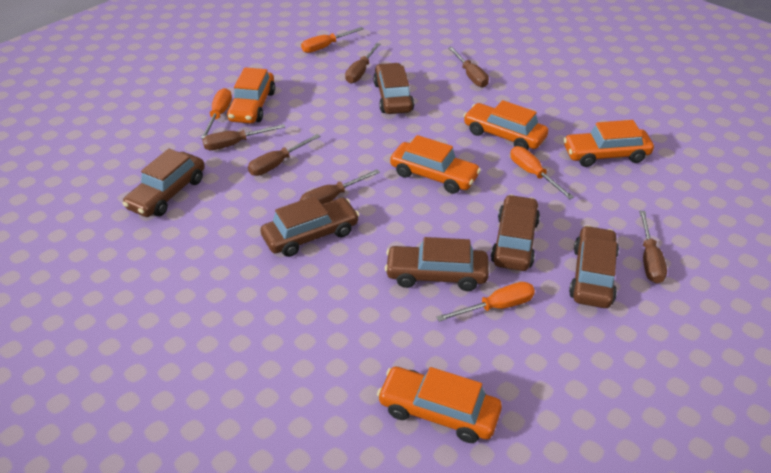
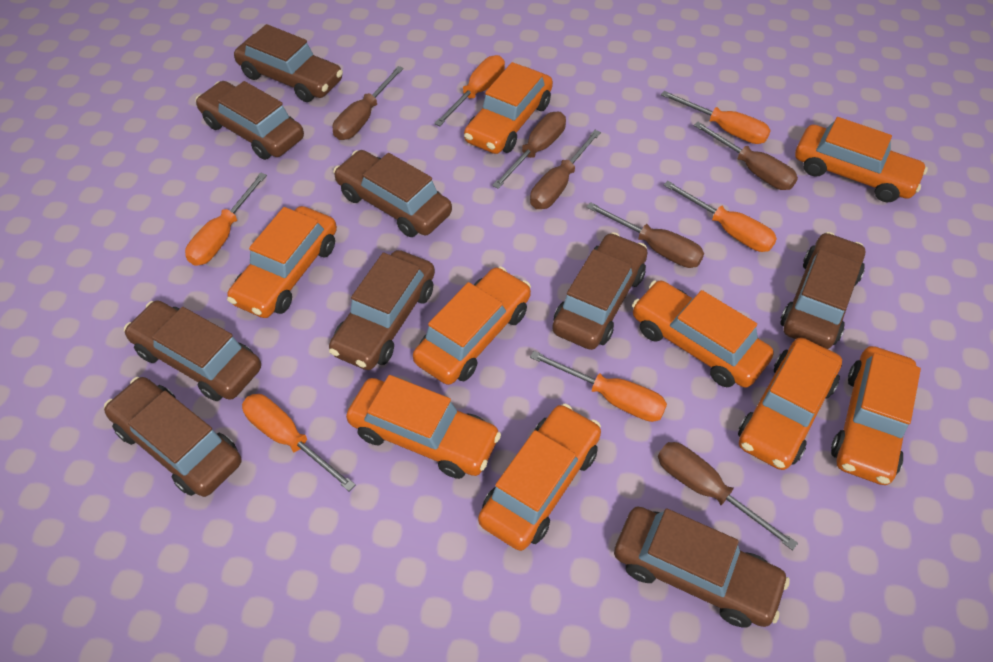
brown car: 6 -> 9
orange car: 5 -> 9
orange screwdriver: 4 -> 6

